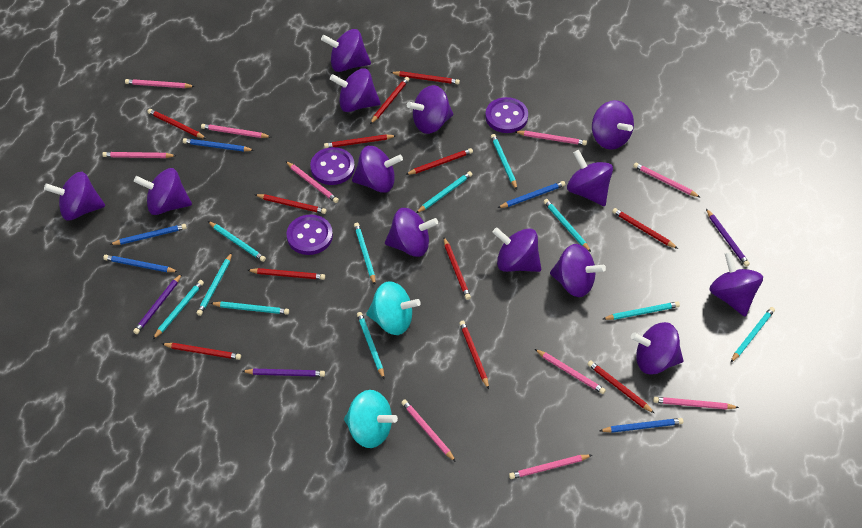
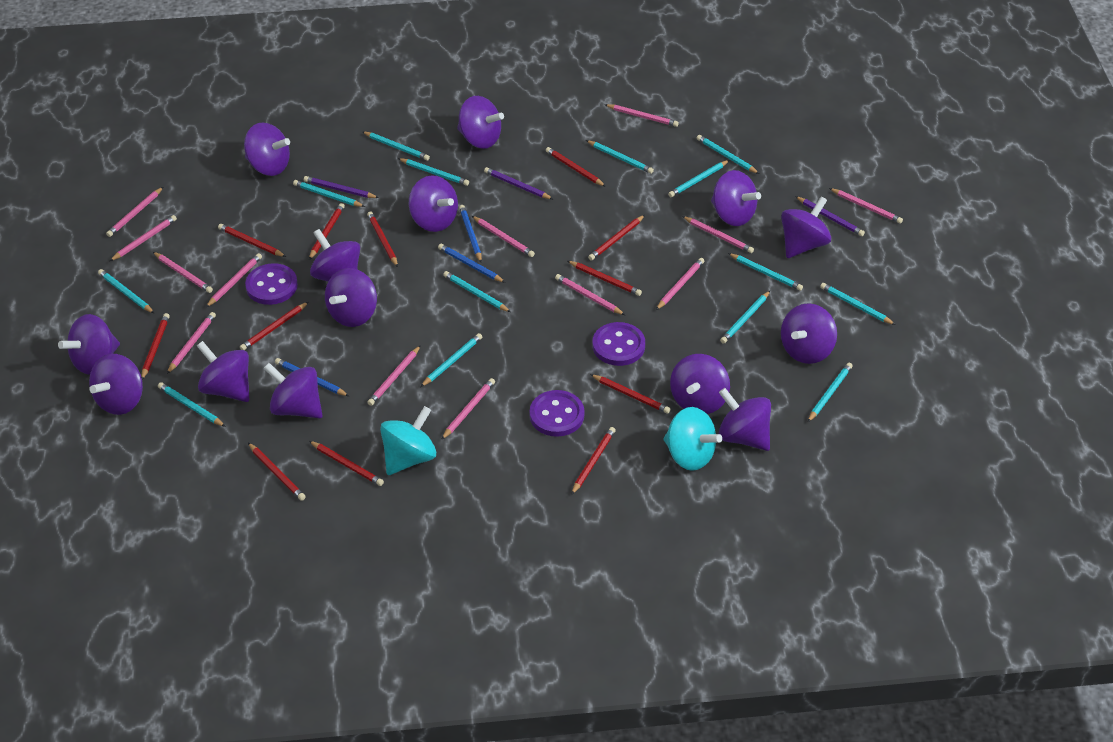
blue pencil: 5 -> 3
pink pencil: 10 -> 13
purple spinning top: 13 -> 14
turquoise pencil: 11 -> 14

